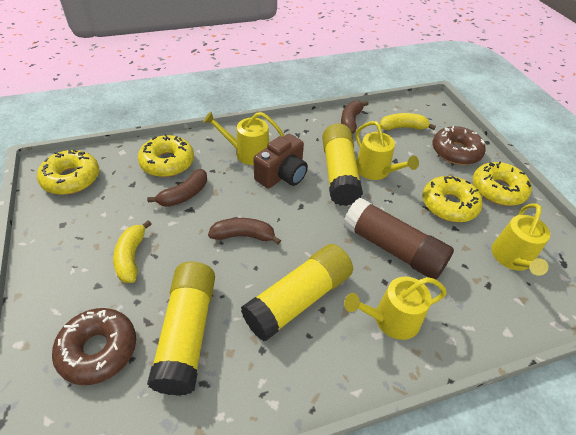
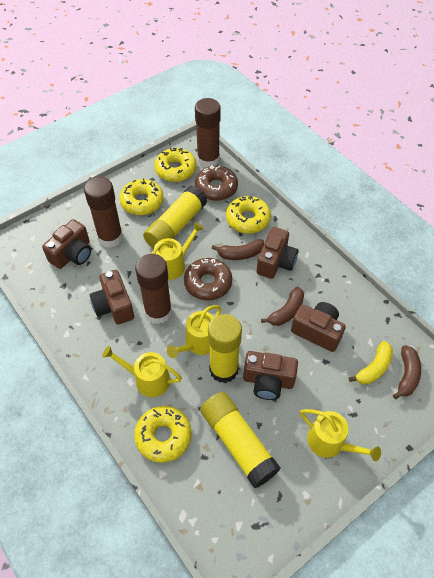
brown camera: 1 -> 5
brown glue stick: 1 -> 3
yellow banana: 2 -> 1

